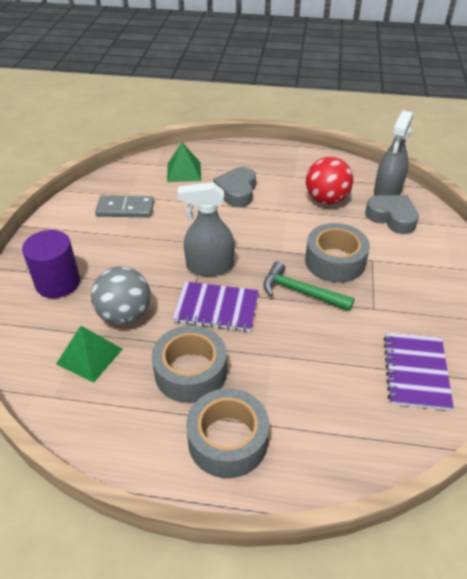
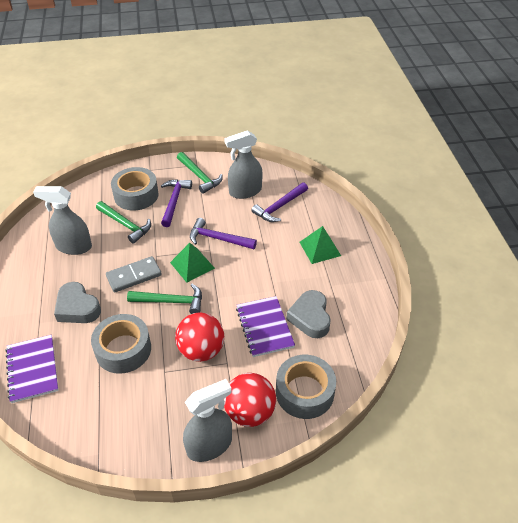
green hammer: 1 -> 3
grey ball: 1 -> 0
grey spray bottle: 2 -> 3
purple cylinder: 1 -> 0
purple hammer: 0 -> 3
red ball: 1 -> 2

